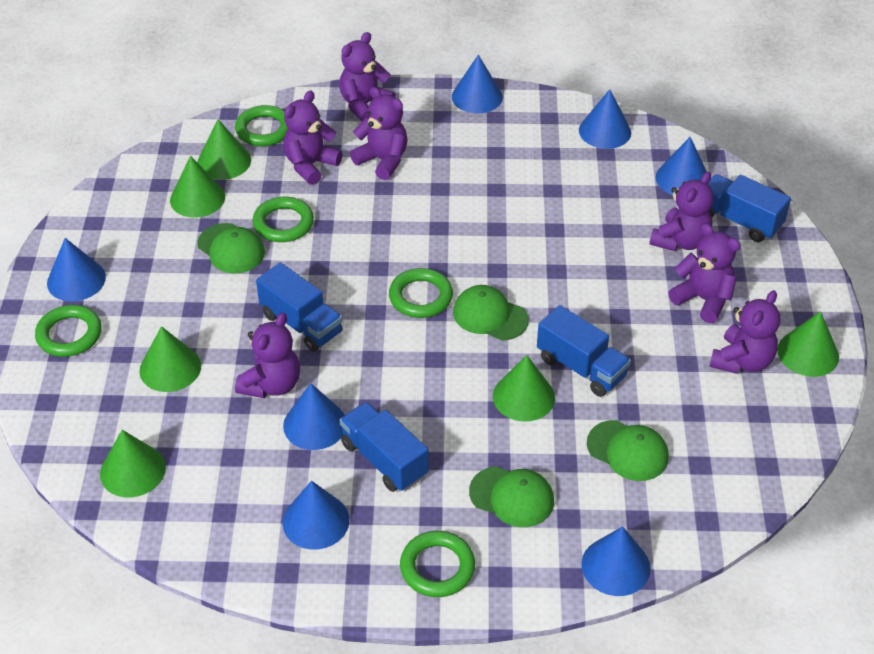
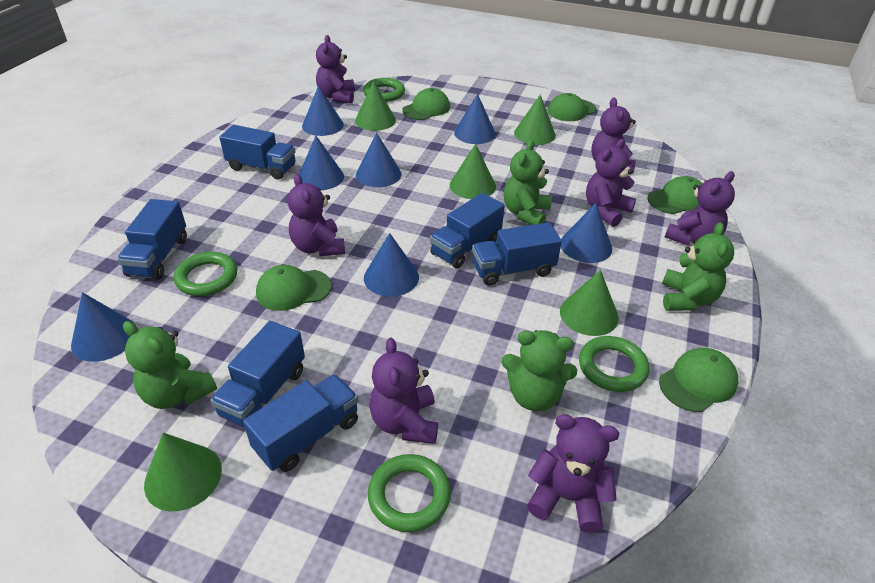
blue truck: 4 -> 6
green cap: 4 -> 5
green cone: 6 -> 5
green ring: 5 -> 4
green teddy bear: 0 -> 4

